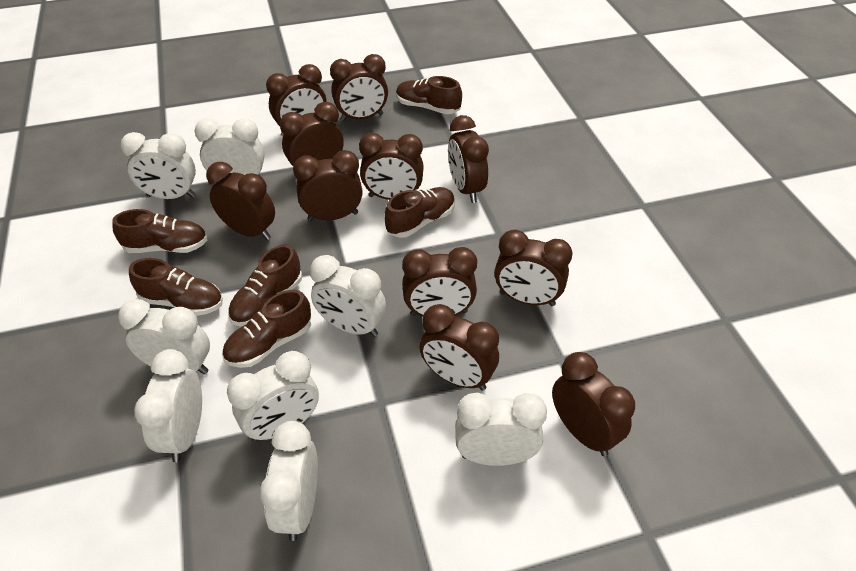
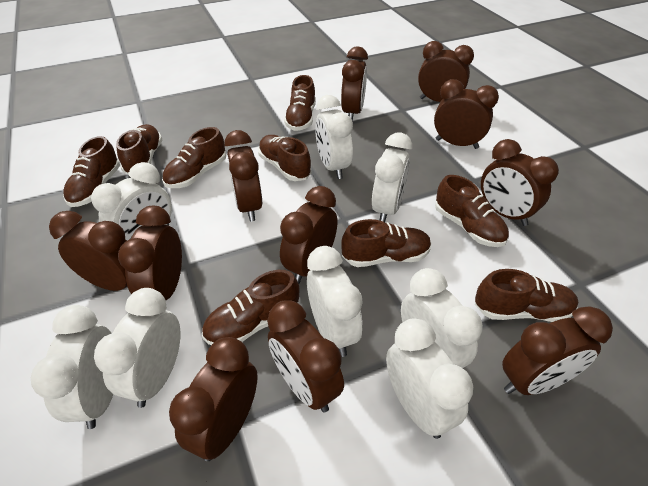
brown shoe: 6 -> 9

